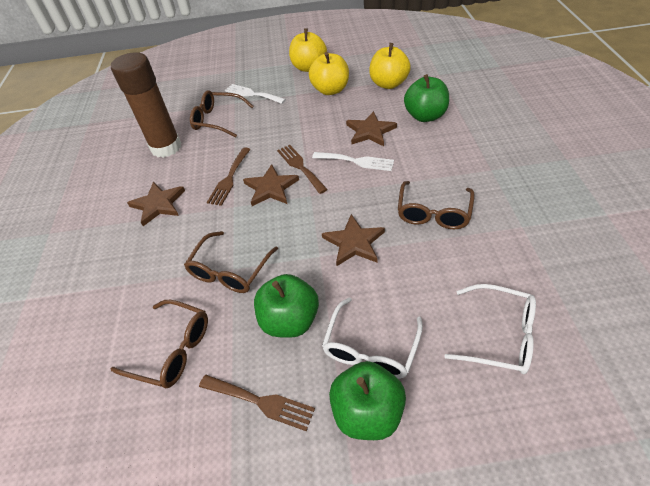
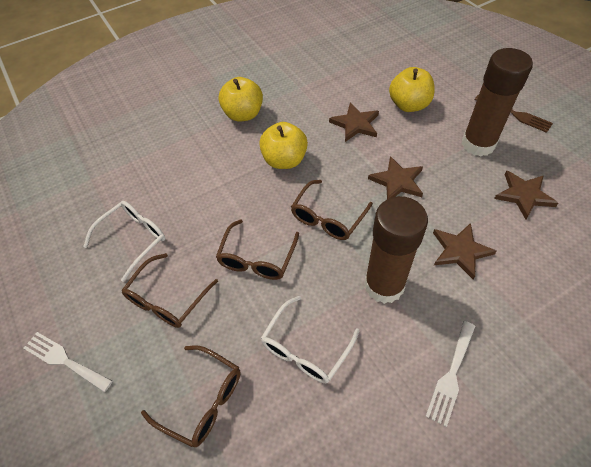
brown fork: 3 -> 1
brown glue stick: 1 -> 2
green apple: 3 -> 0

